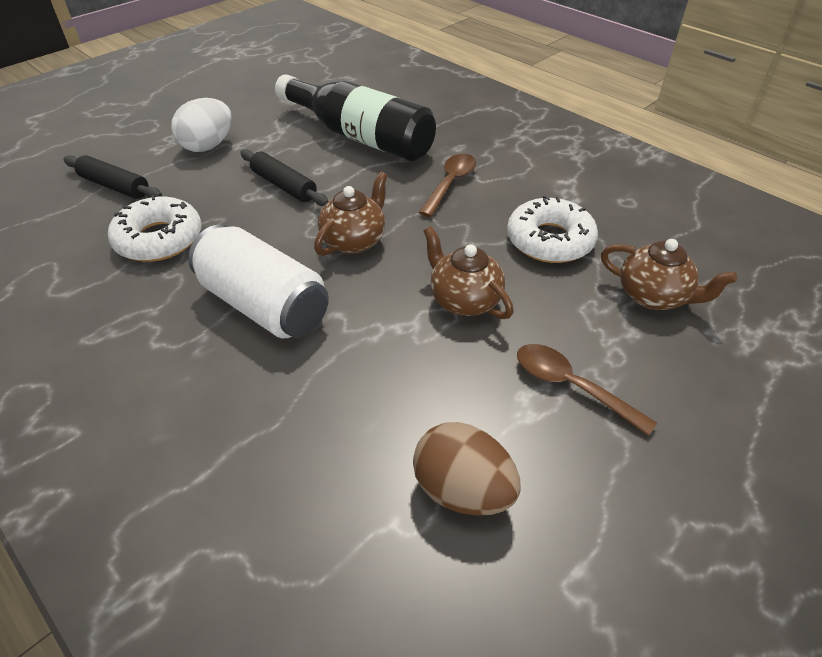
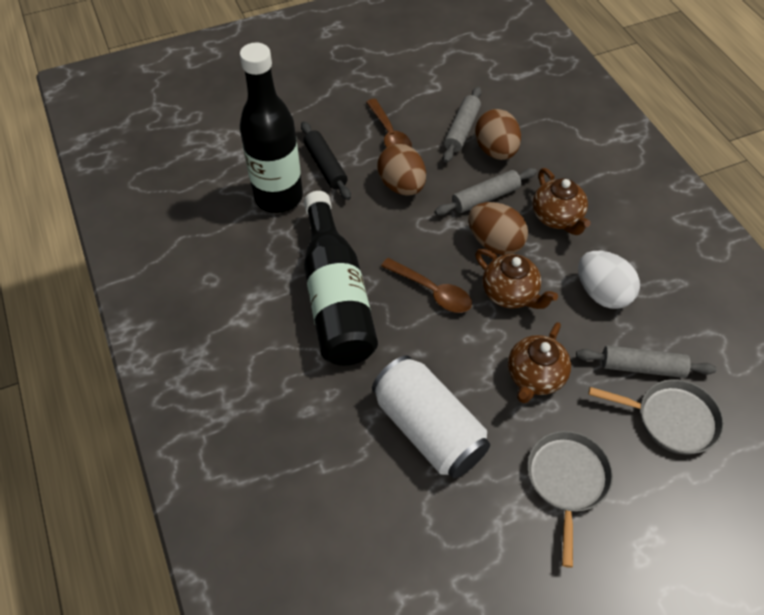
black bottle: 1 -> 2
black rolling pin: 2 -> 1
brown egg: 1 -> 3
grey pan: 0 -> 2
grey rolling pin: 0 -> 3
white donut: 2 -> 0

